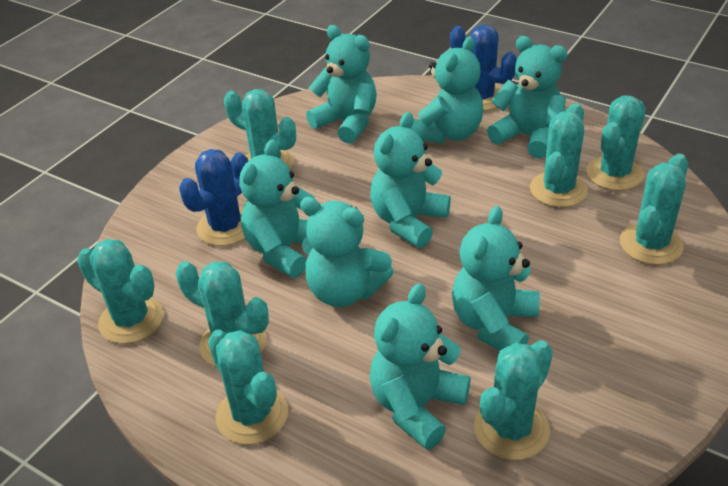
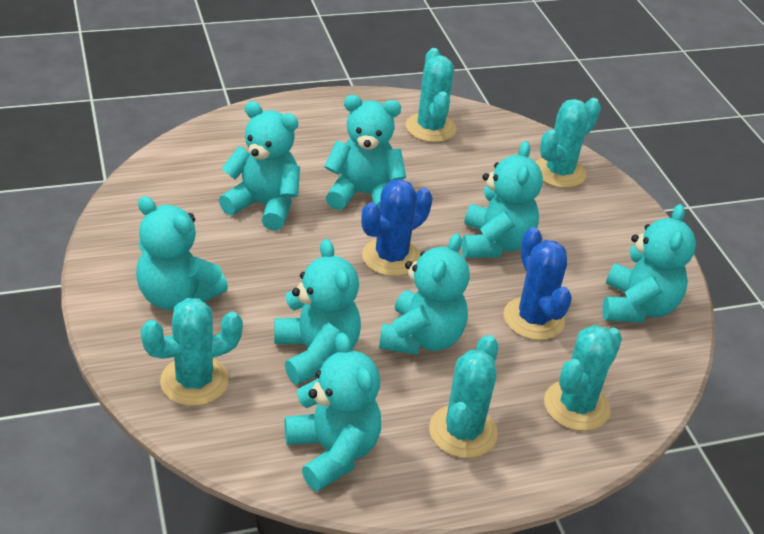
turquoise cactus: 8 -> 5

